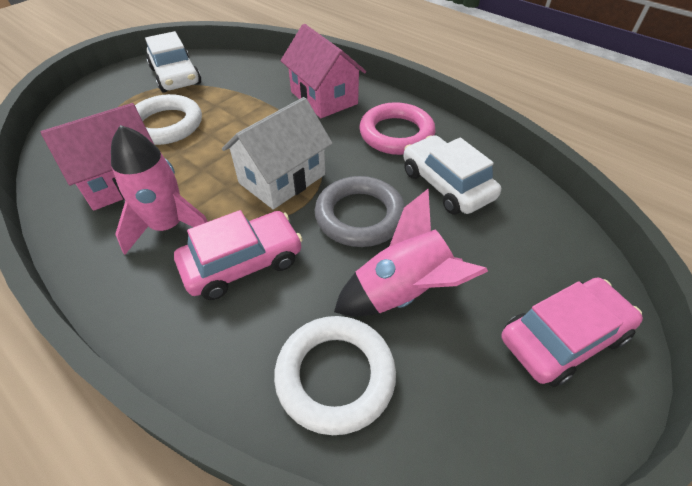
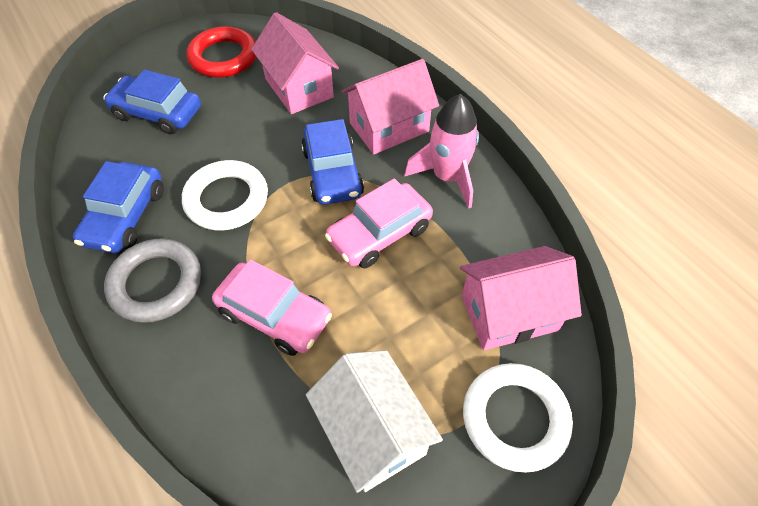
blue car: 0 -> 3
pink house: 2 -> 3
pink ring: 1 -> 0
pink rocket: 2 -> 1
red ring: 0 -> 1
white car: 2 -> 0

